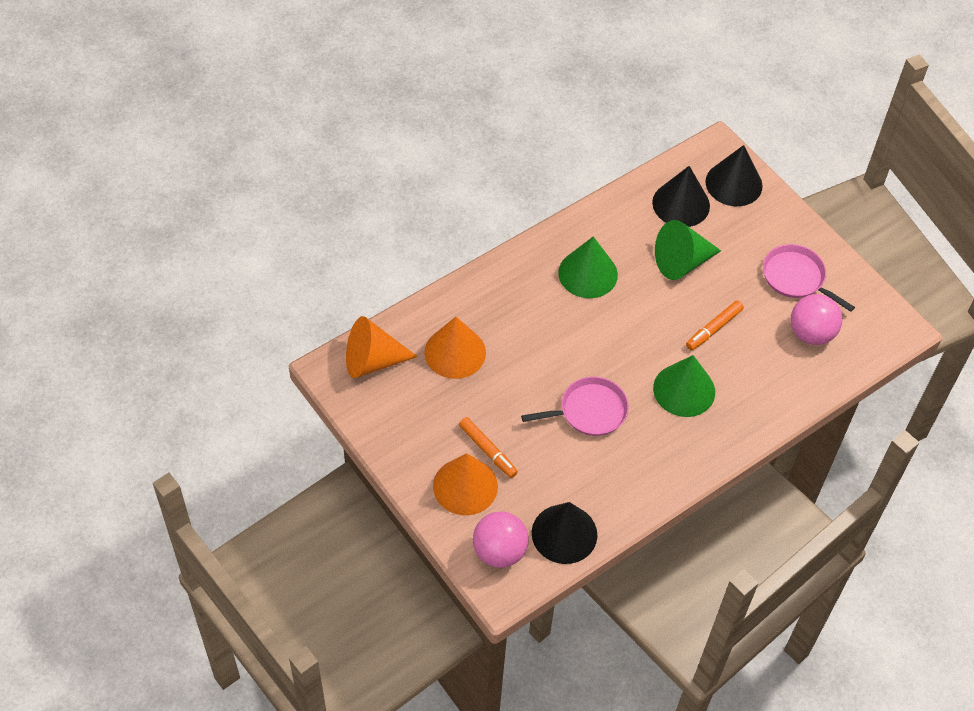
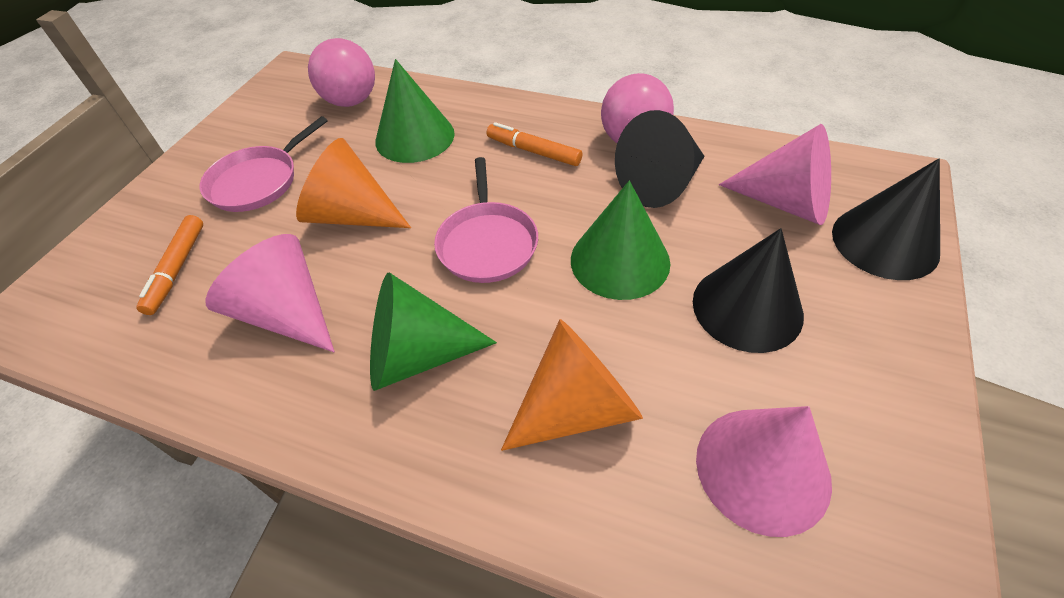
orange cone: 3 -> 2
pink cone: 0 -> 3

